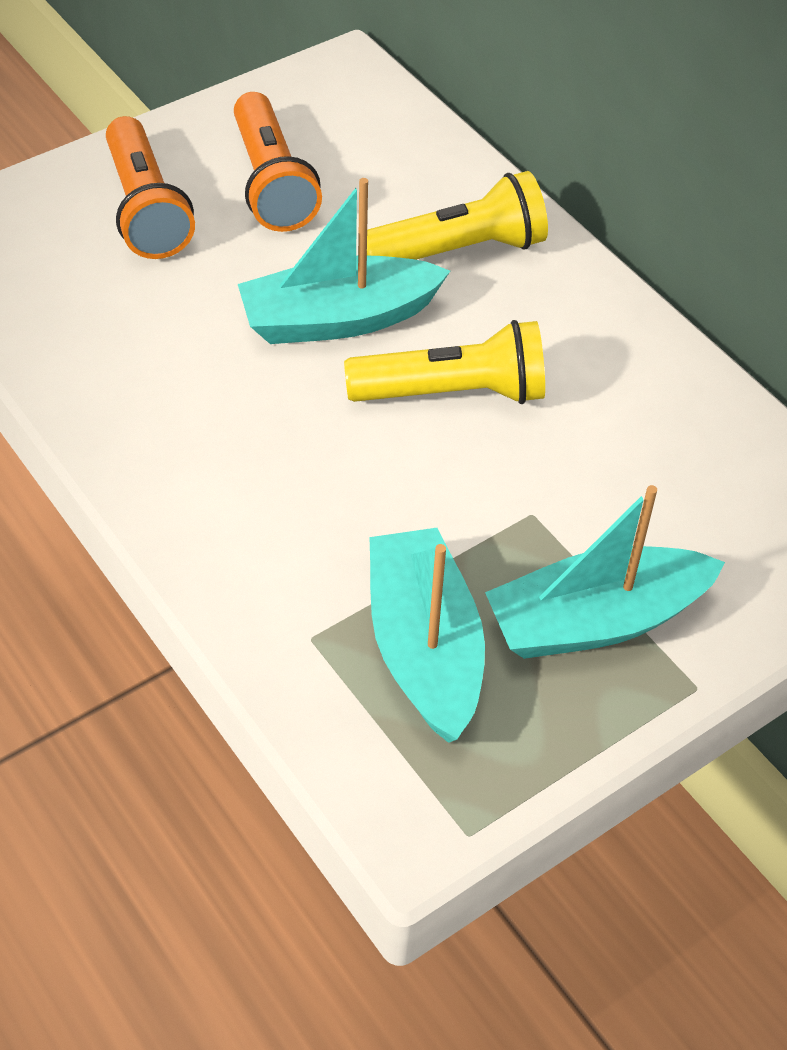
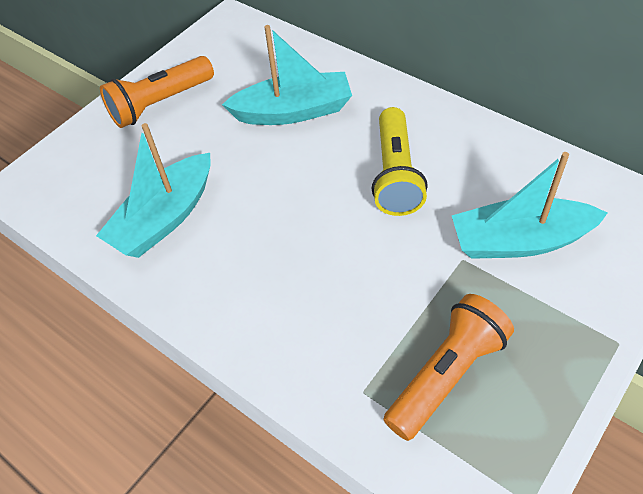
yellow flashlight: 2 -> 1

